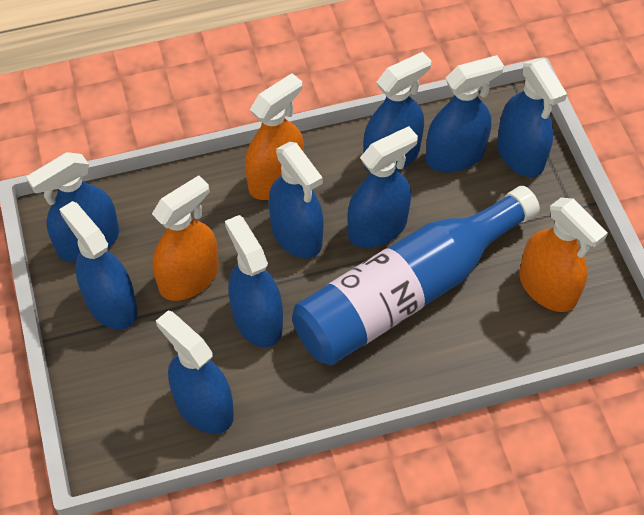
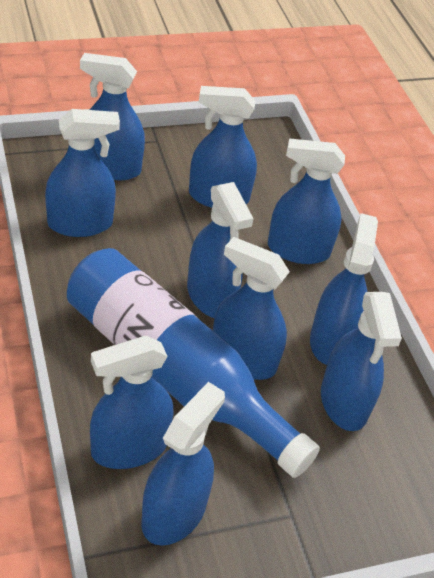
blue spray bottle: 9 -> 10
orange spray bottle: 3 -> 0

